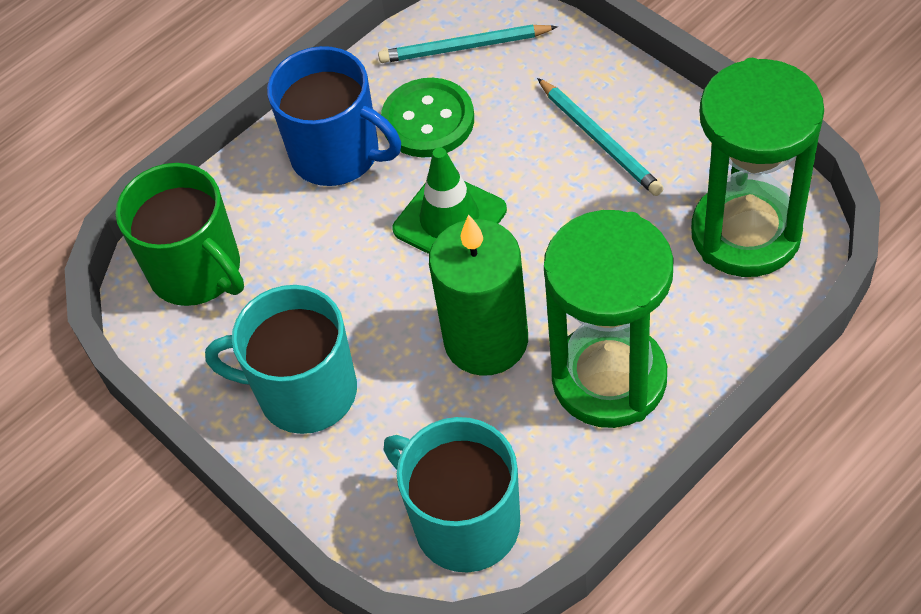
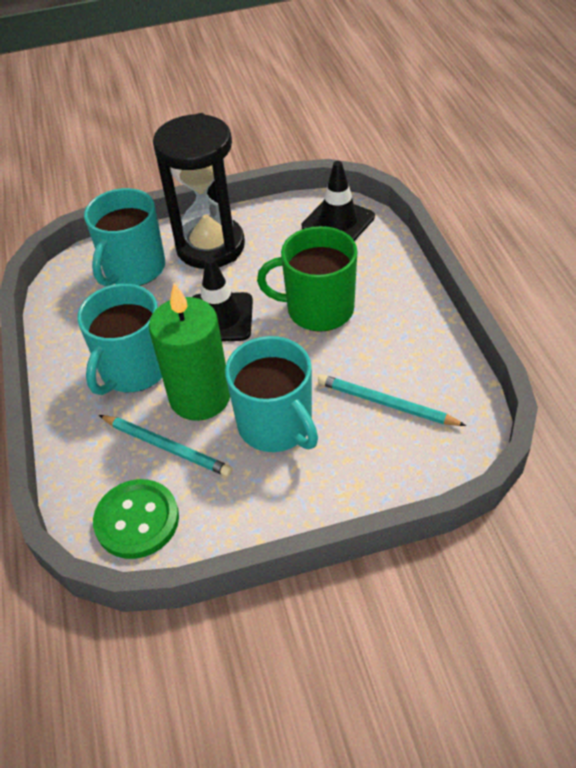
black hourglass: 0 -> 1
black traffic cone: 0 -> 2
blue mug: 1 -> 0
green hourglass: 2 -> 0
green traffic cone: 1 -> 0
turquoise mug: 2 -> 3

